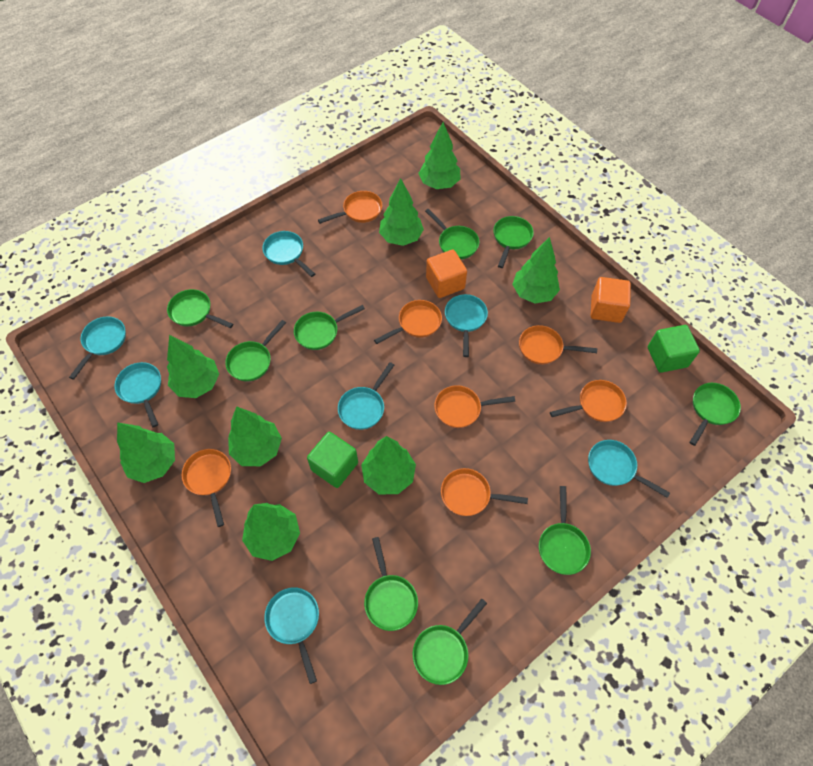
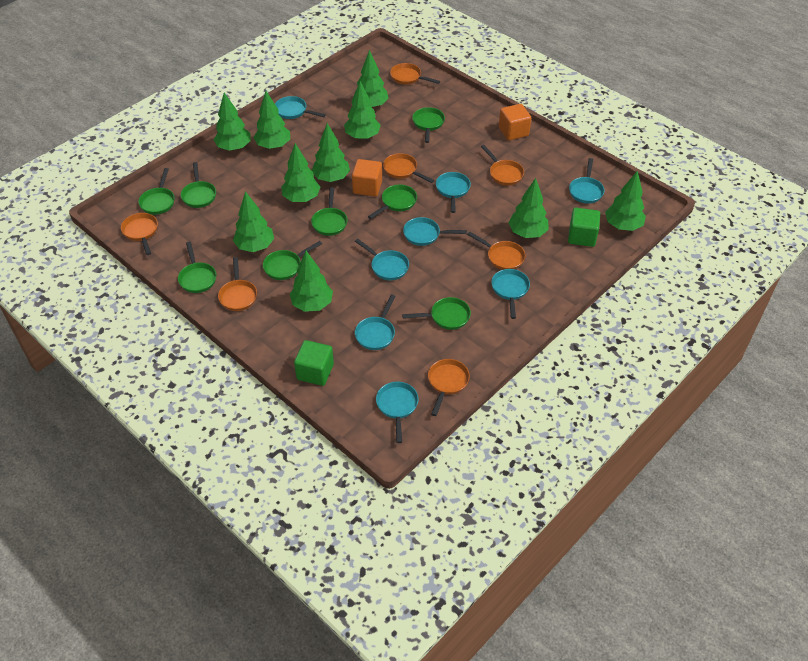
green pan: 9 -> 8
green tree: 8 -> 10
turquoise pan: 7 -> 8

